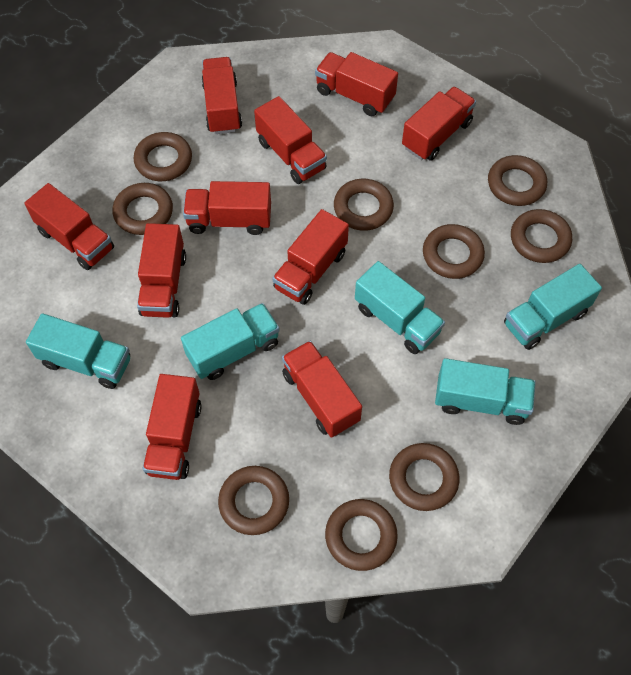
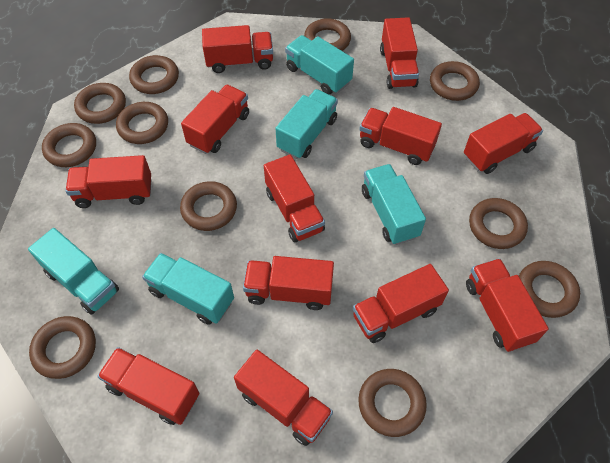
brown ring: 9 -> 11
red truck: 10 -> 12

